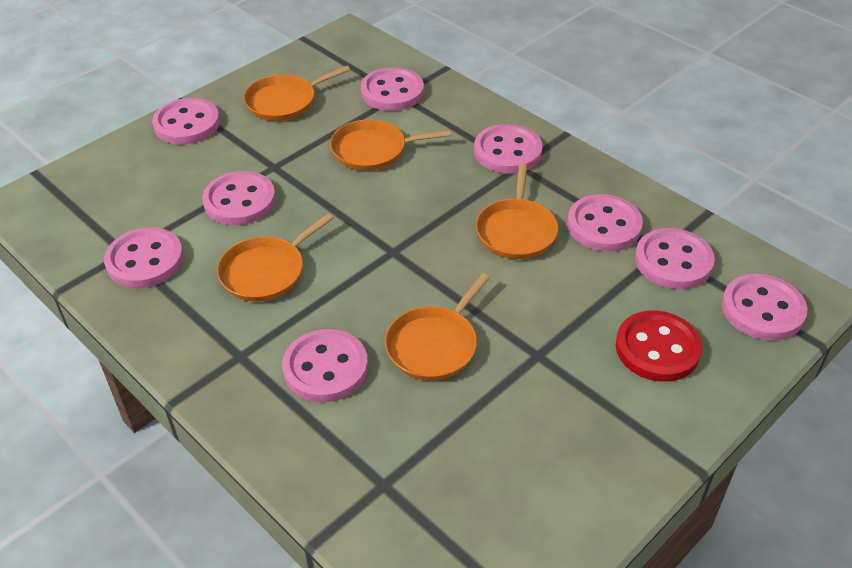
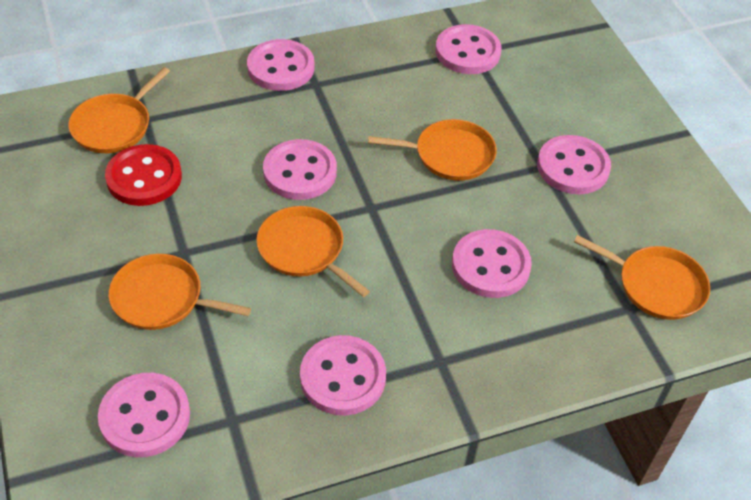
pink button: 9 -> 7

